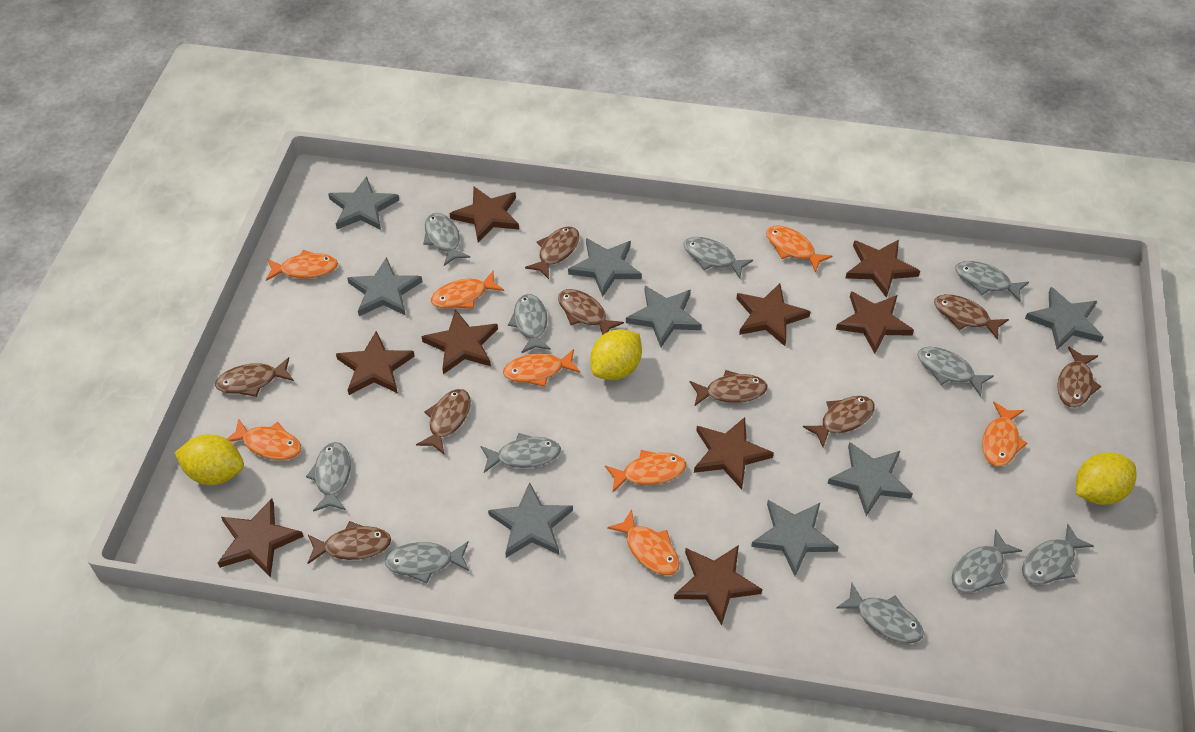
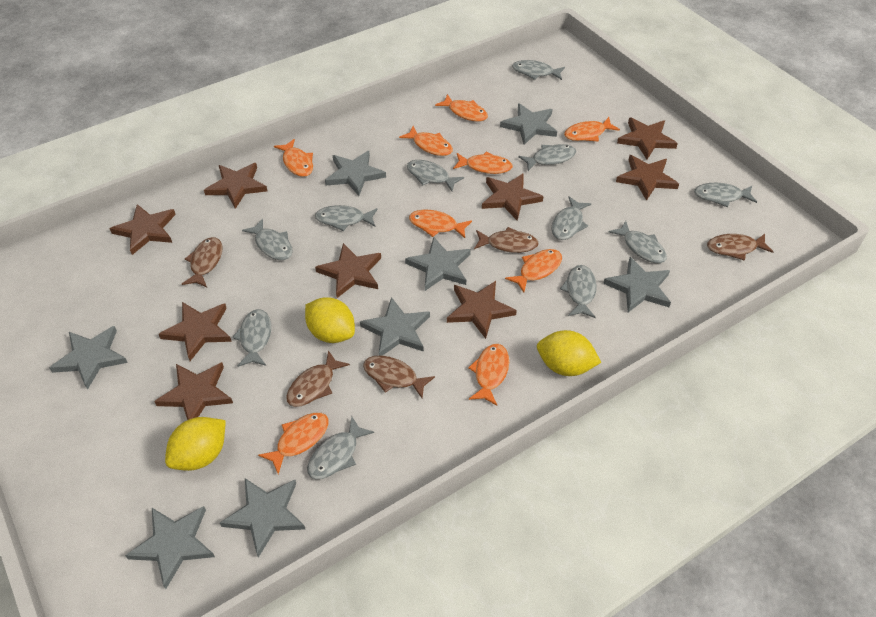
brown fish: 9 -> 5
orange fish: 8 -> 9

